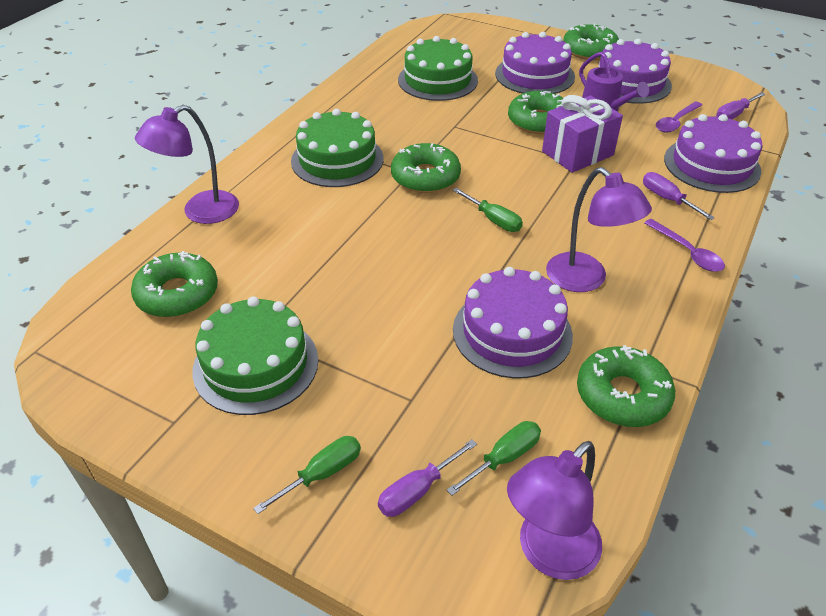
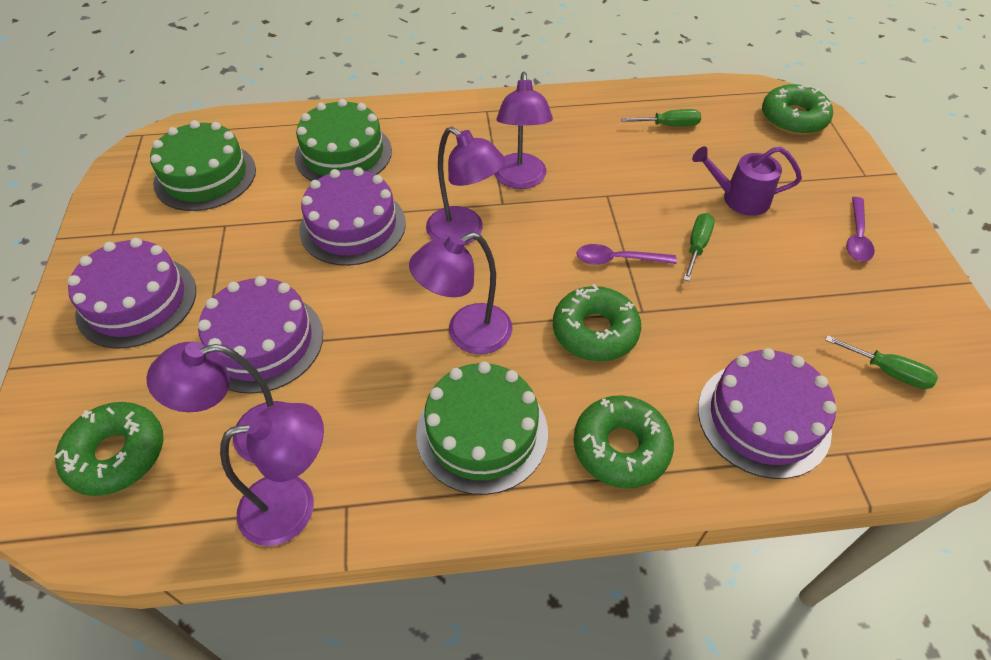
green donut: 5 -> 4
purple gift: 1 -> 0
purple lamp: 3 -> 5
purple screwdriver: 3 -> 0

